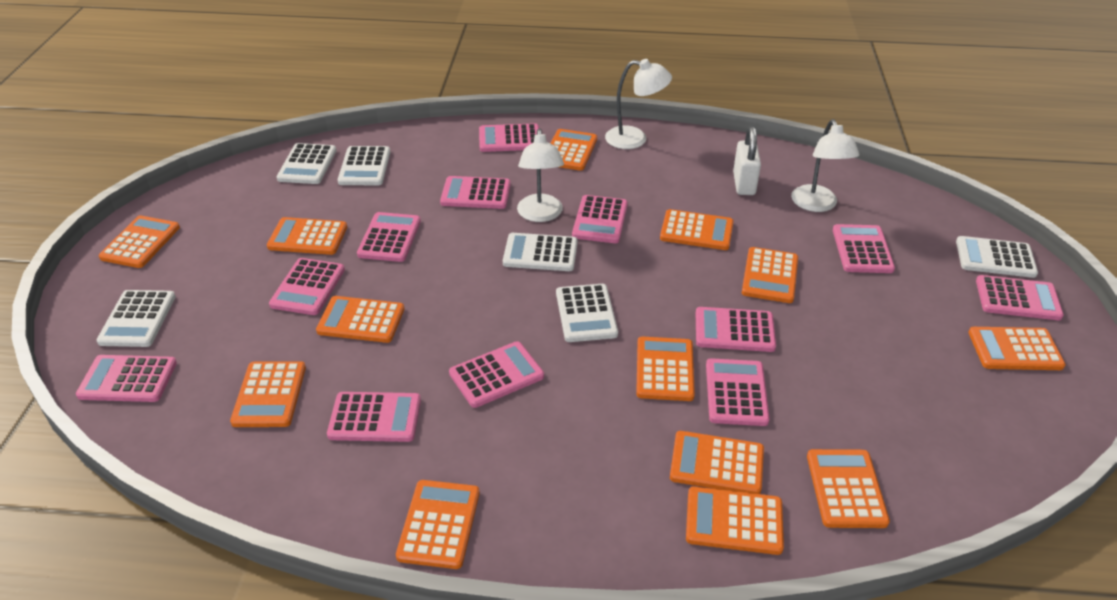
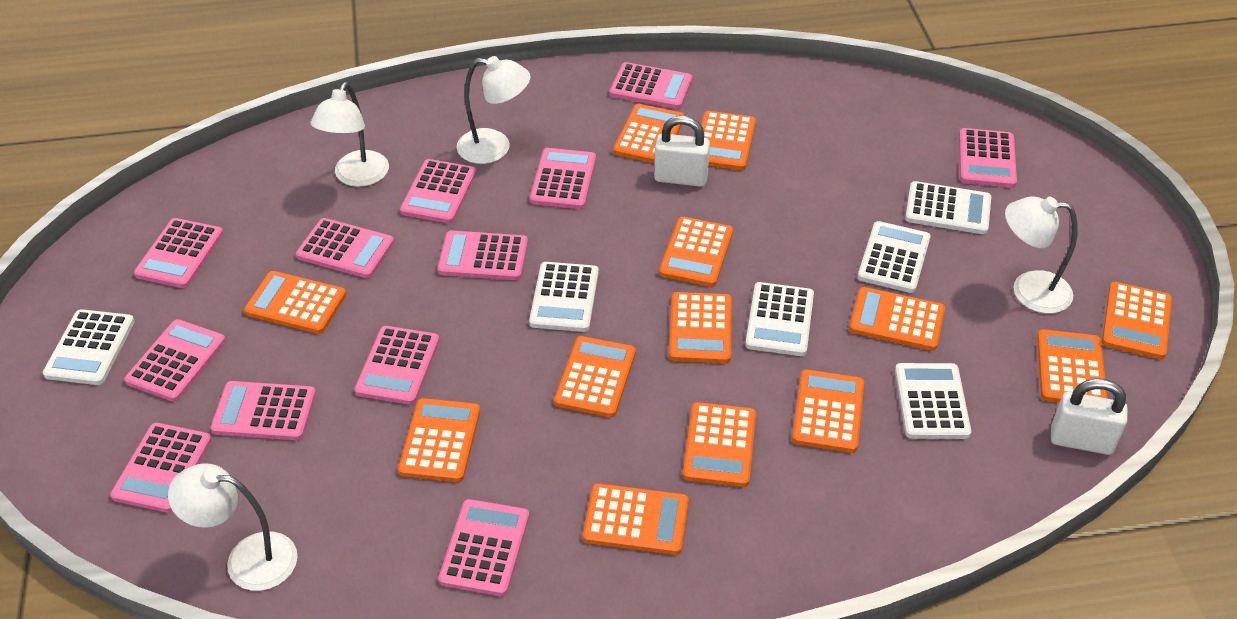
white lamp: 3 -> 4
white padlock: 1 -> 2

